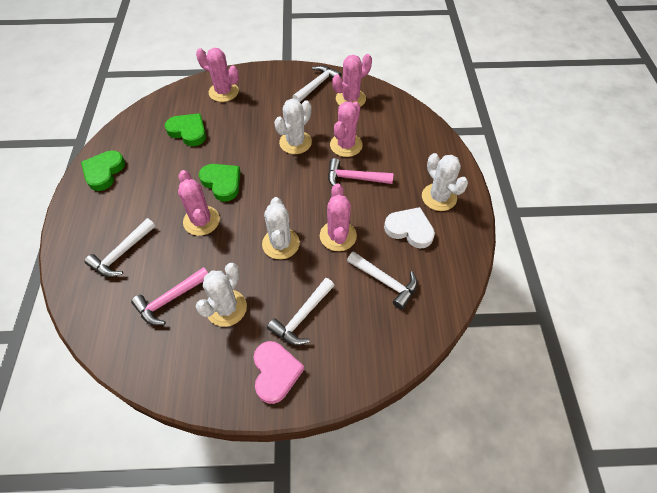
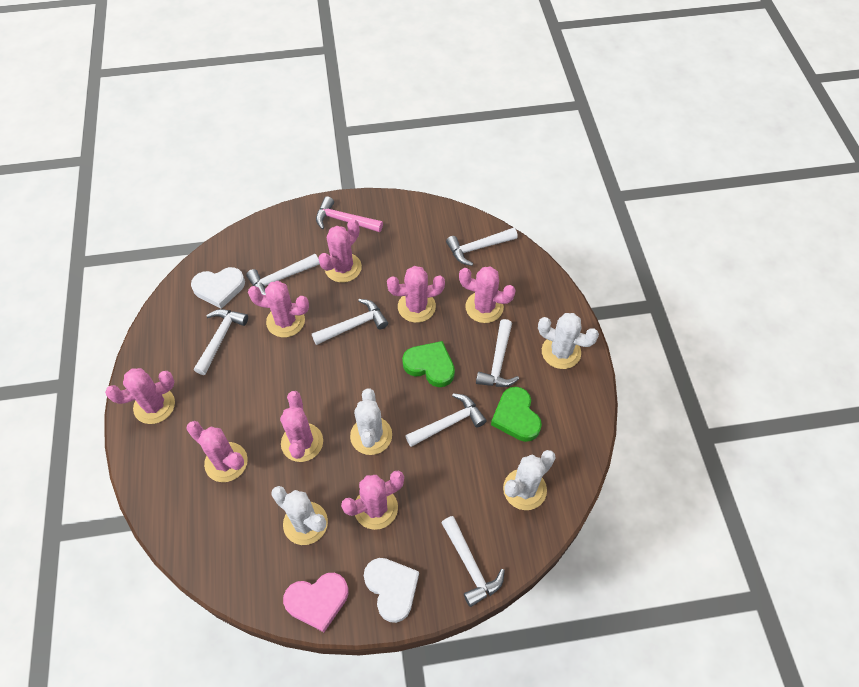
green heart: 3 -> 2
pink cactus: 5 -> 8
pink hammer: 2 -> 1
white hammer: 4 -> 7
white heart: 1 -> 2

